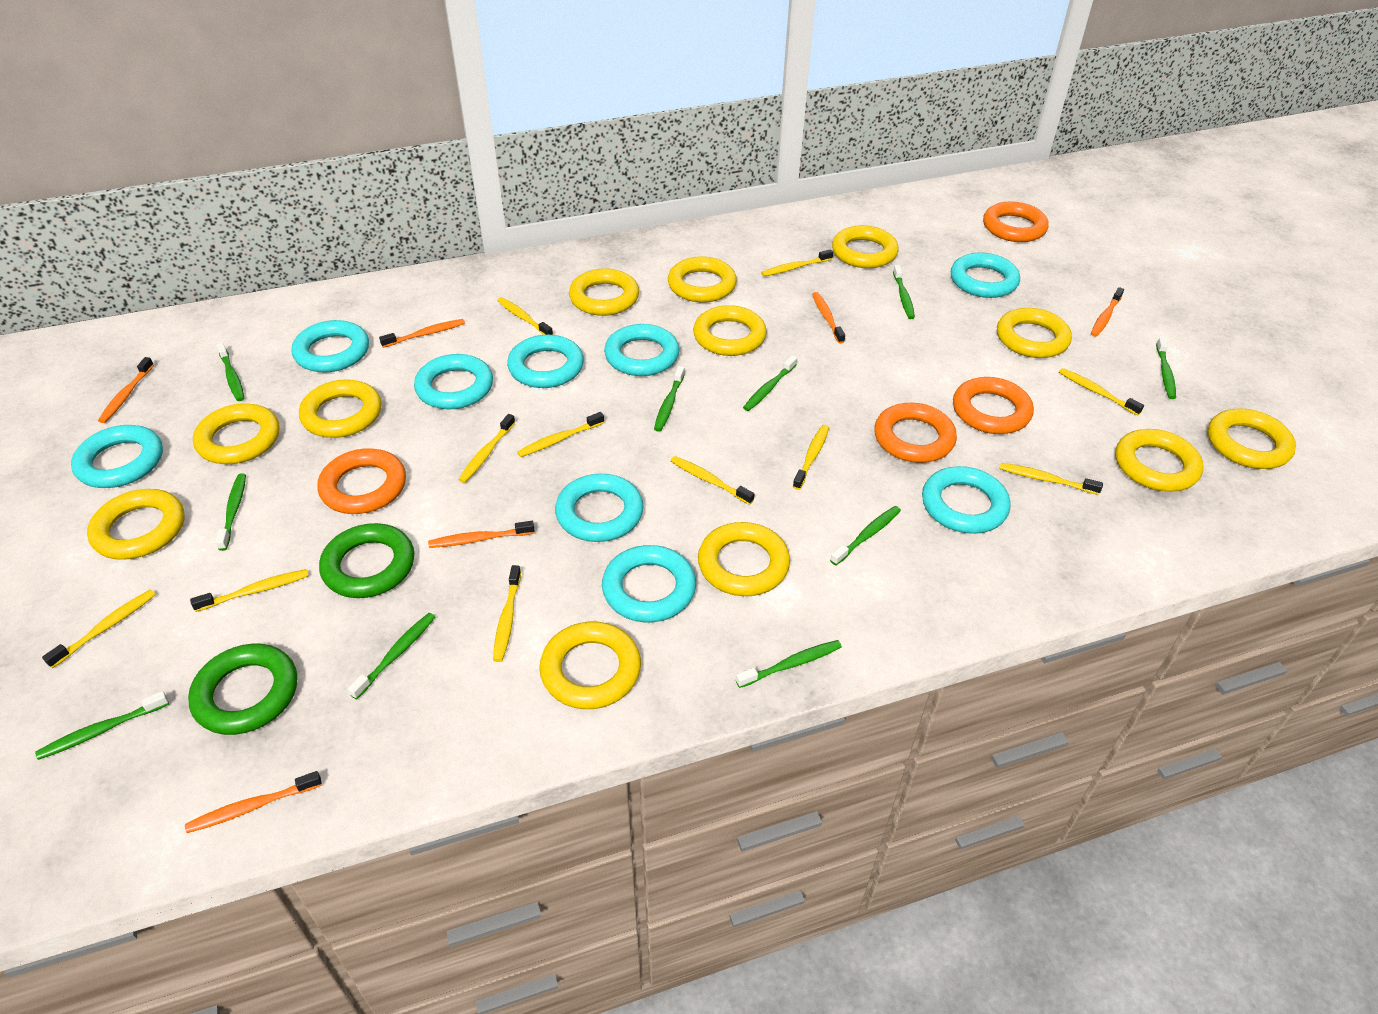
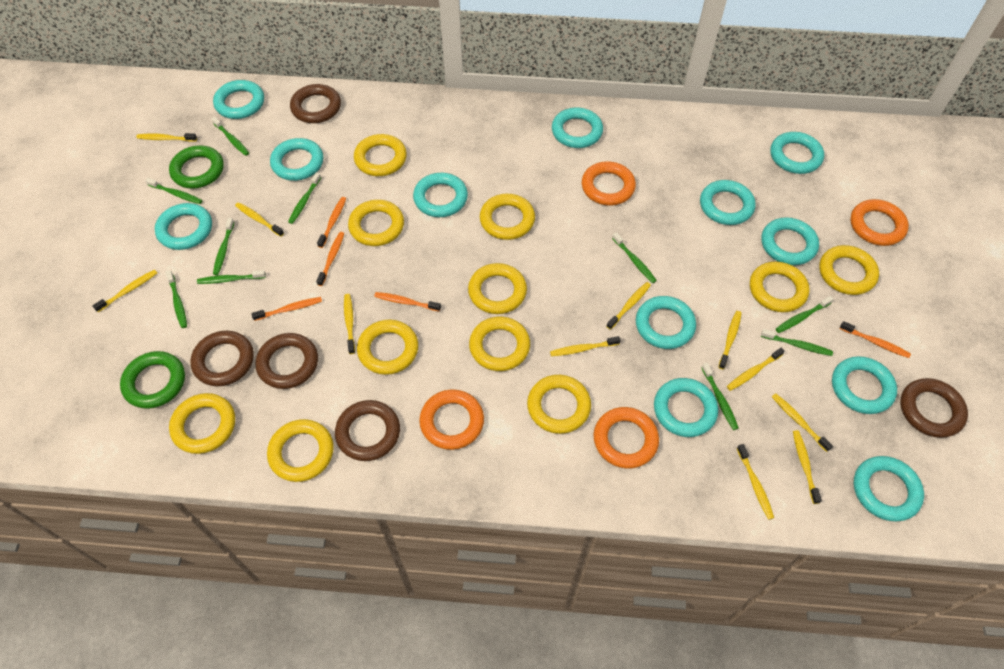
brown ring: 0 -> 5
orange toothbrush: 6 -> 5
turquoise ring: 9 -> 12
yellow ring: 12 -> 11

